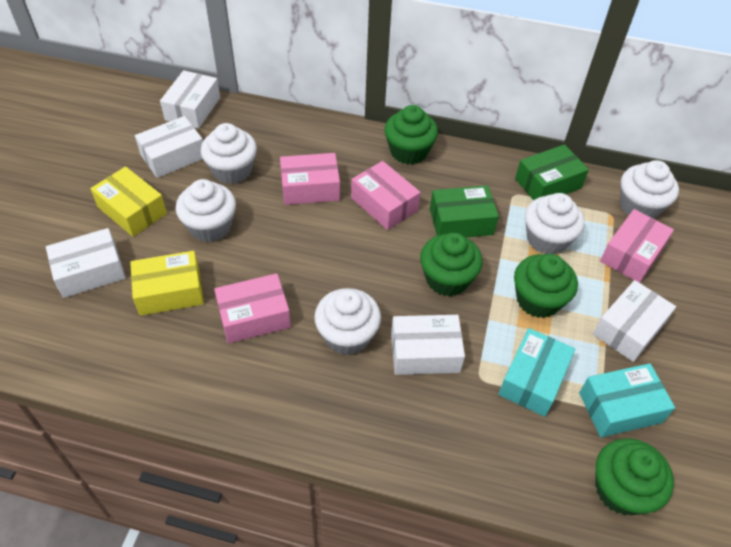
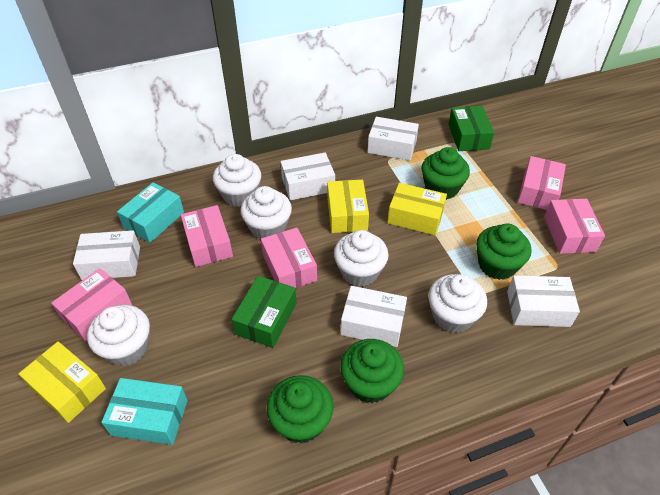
pink box: 4 -> 5
yellow box: 2 -> 3

